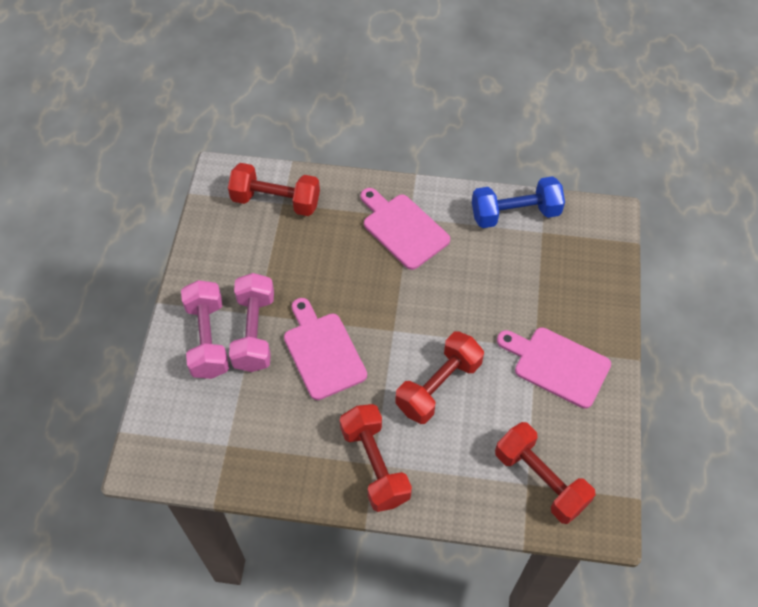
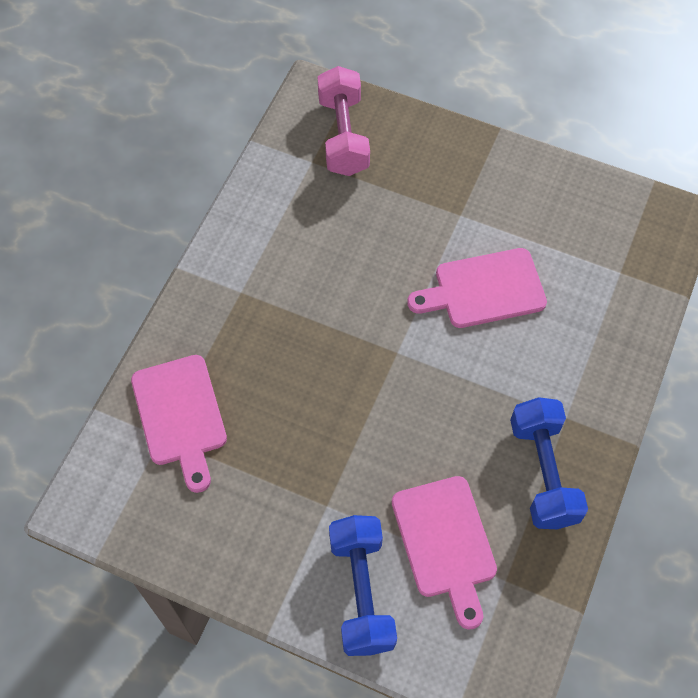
blue dumbbell: 1 -> 2
pink dumbbell: 2 -> 1
red dumbbell: 4 -> 0

